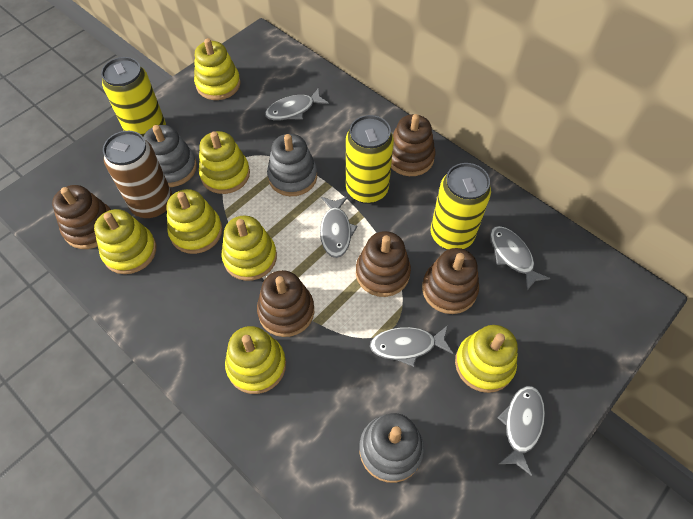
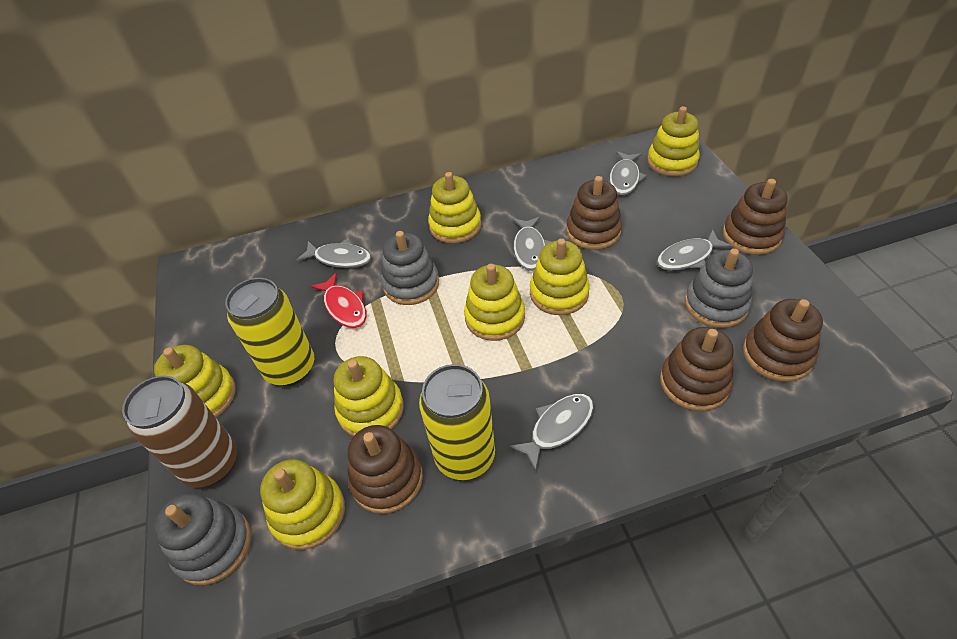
red fish: 0 -> 1
yellow can: 3 -> 2

